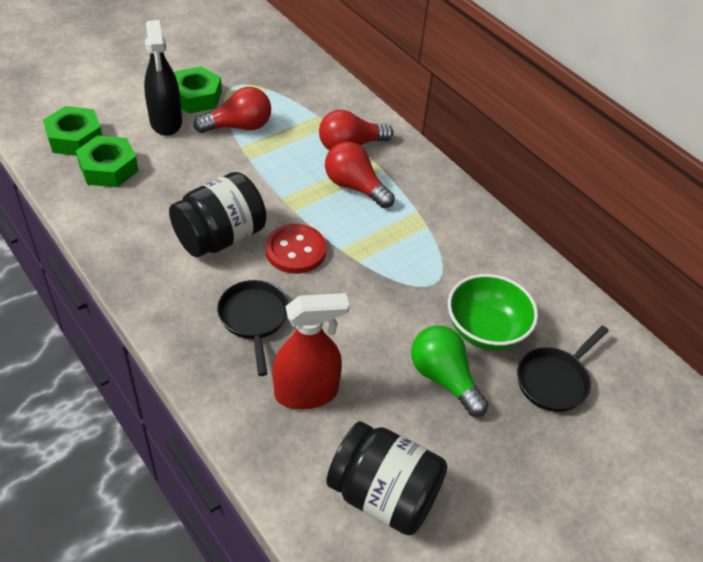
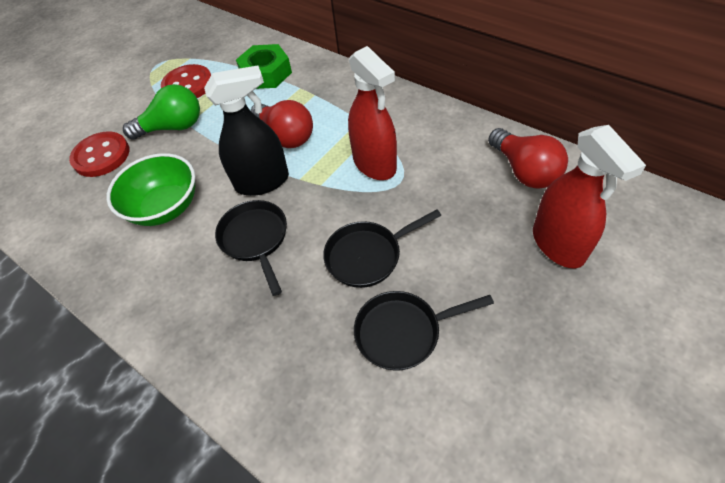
black jar: 2 -> 0
black pan: 2 -> 3
green nut: 3 -> 1
red button: 1 -> 2
red light bulb: 3 -> 2
red spray bottle: 1 -> 2

